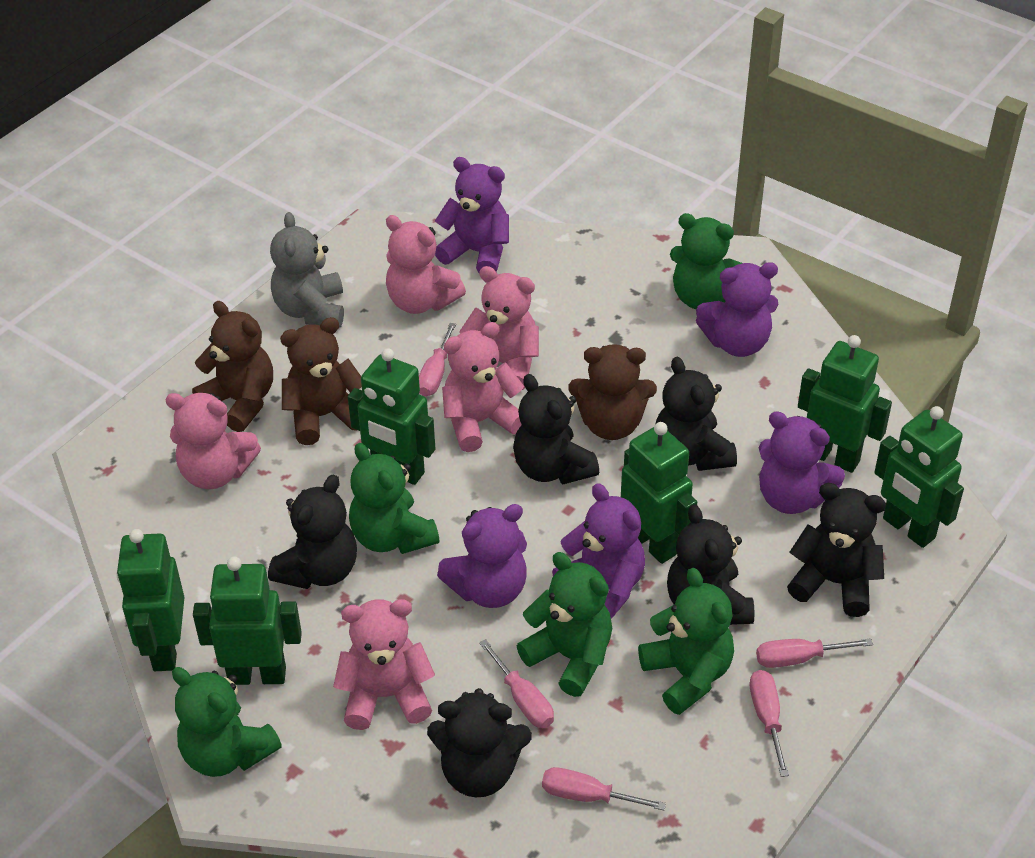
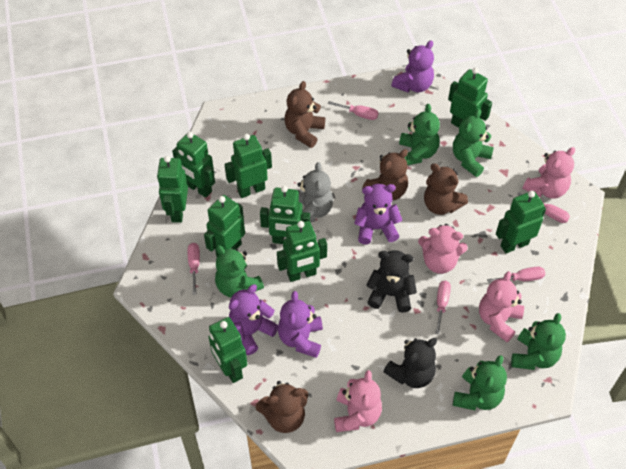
black teddy bear: 6 -> 2
brown teddy bear: 3 -> 4
green robot: 6 -> 9
pink teddy bear: 5 -> 4
purple teddy bear: 5 -> 4

